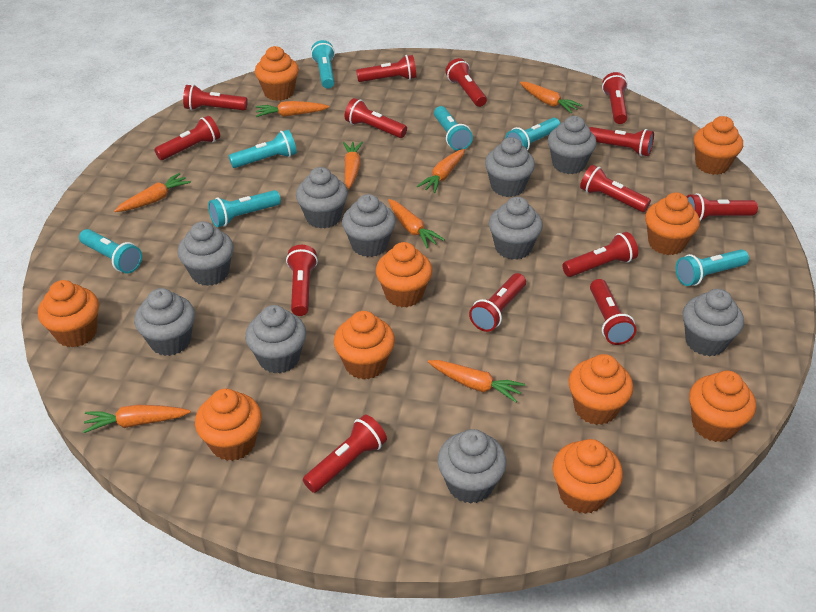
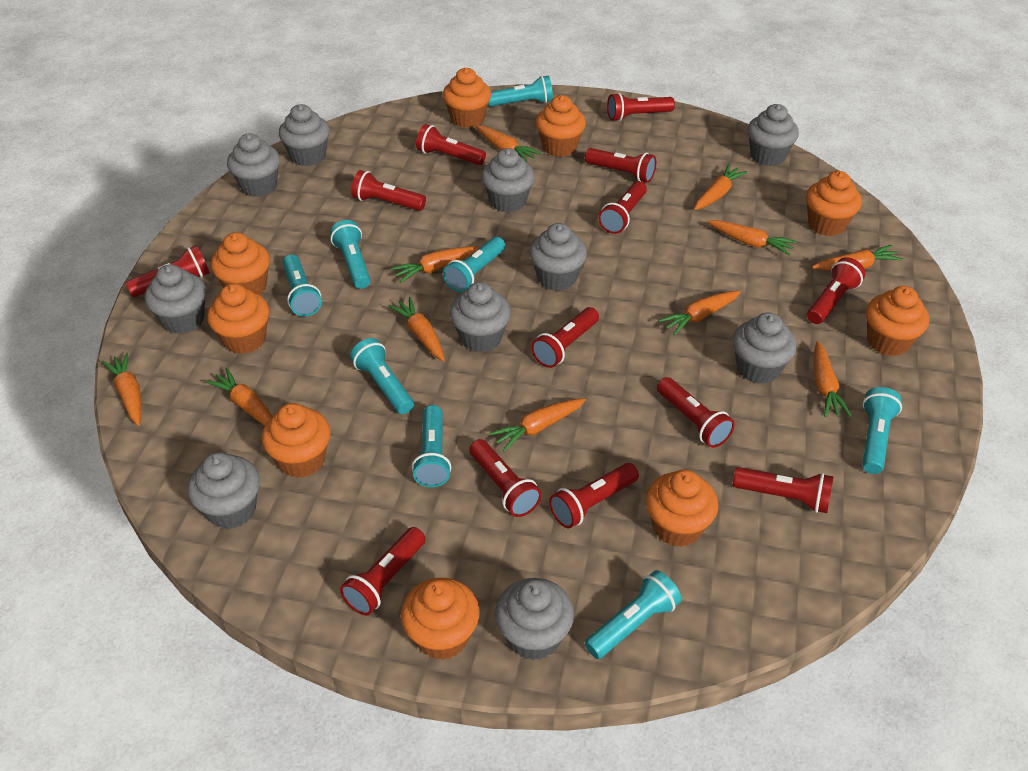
orange carrot: 8 -> 11
orange cupcake: 10 -> 9
red flashlight: 14 -> 13
turquoise flashlight: 7 -> 8

